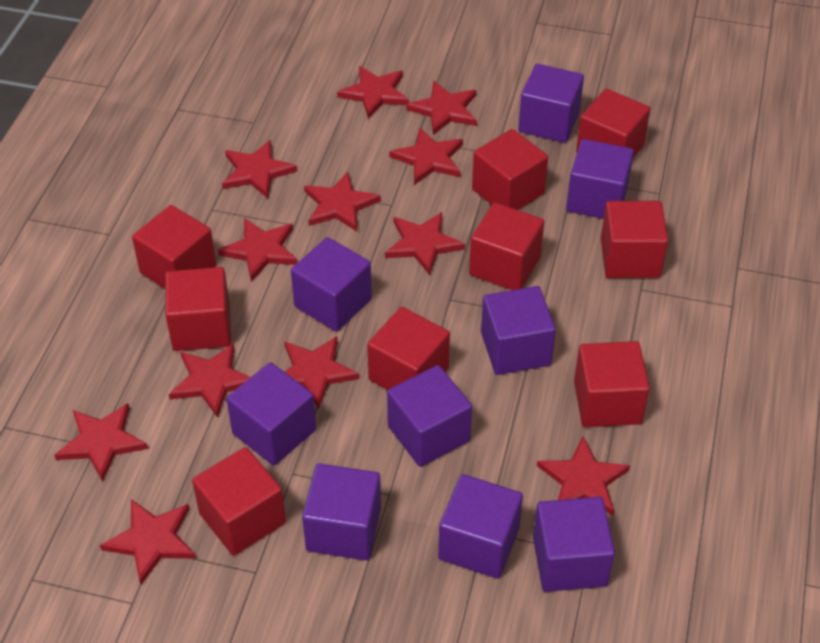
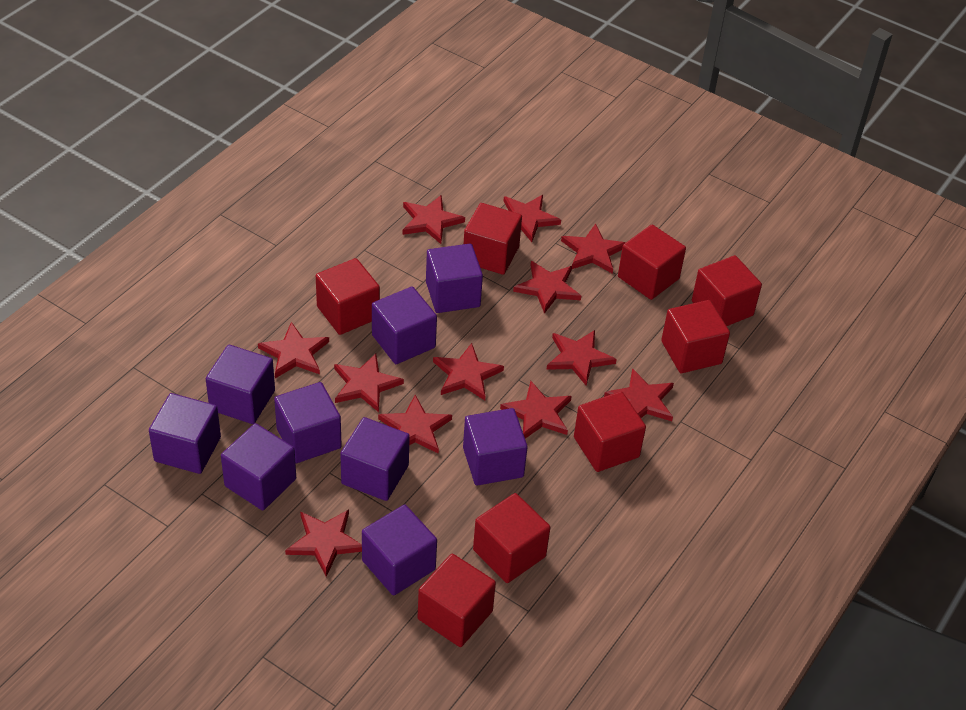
red cube: 9 -> 8

